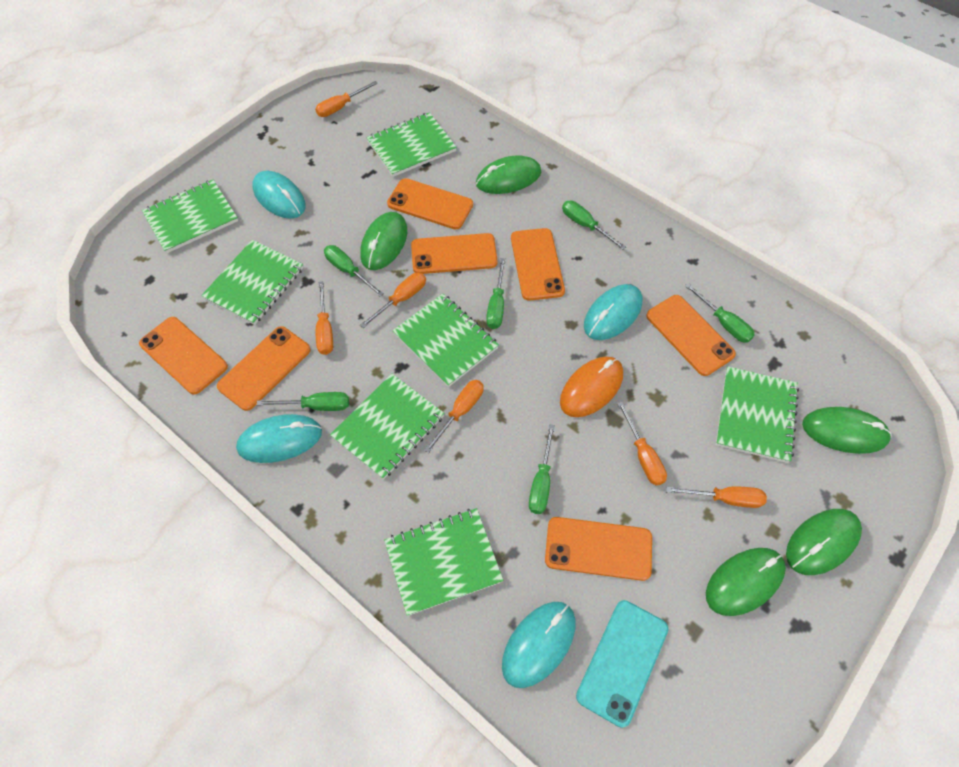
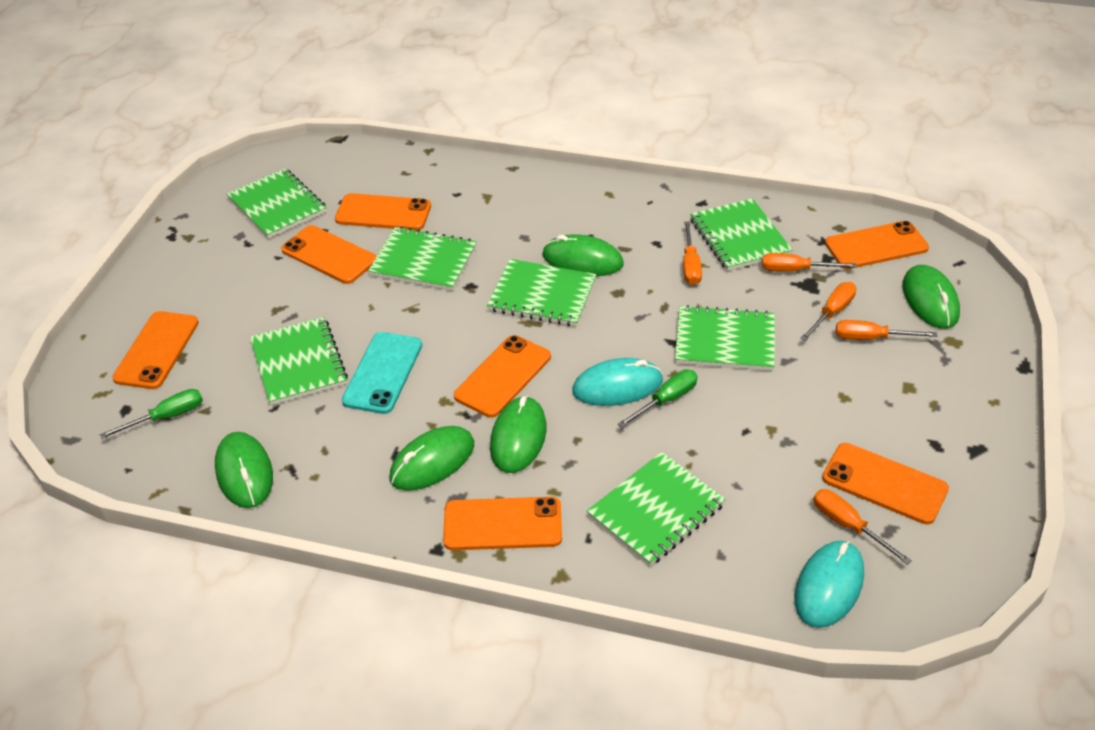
green screwdriver: 6 -> 2
orange mouse: 1 -> 0
orange screwdriver: 6 -> 5
turquoise mouse: 4 -> 2

